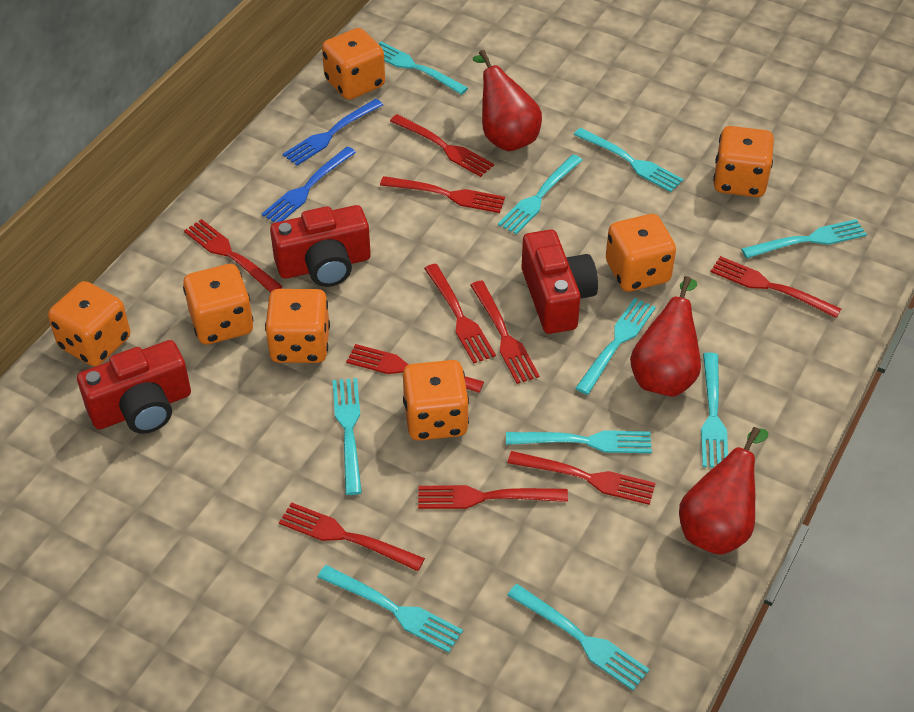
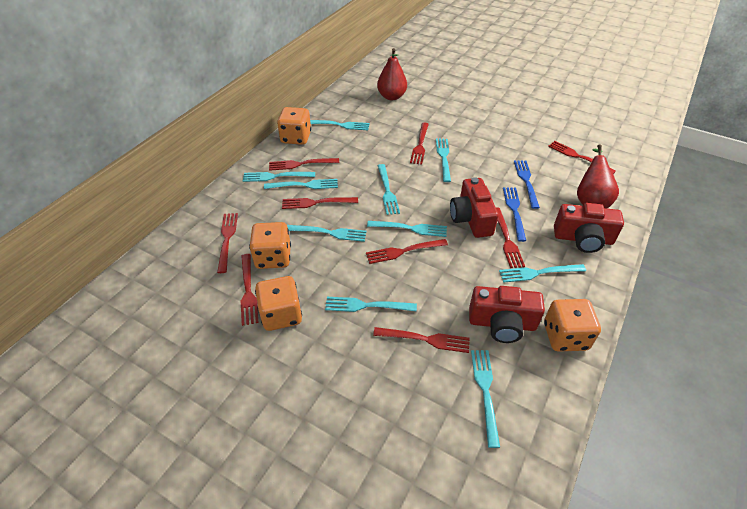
orange dice: 7 -> 4
red fork: 10 -> 9
red pear: 3 -> 2

